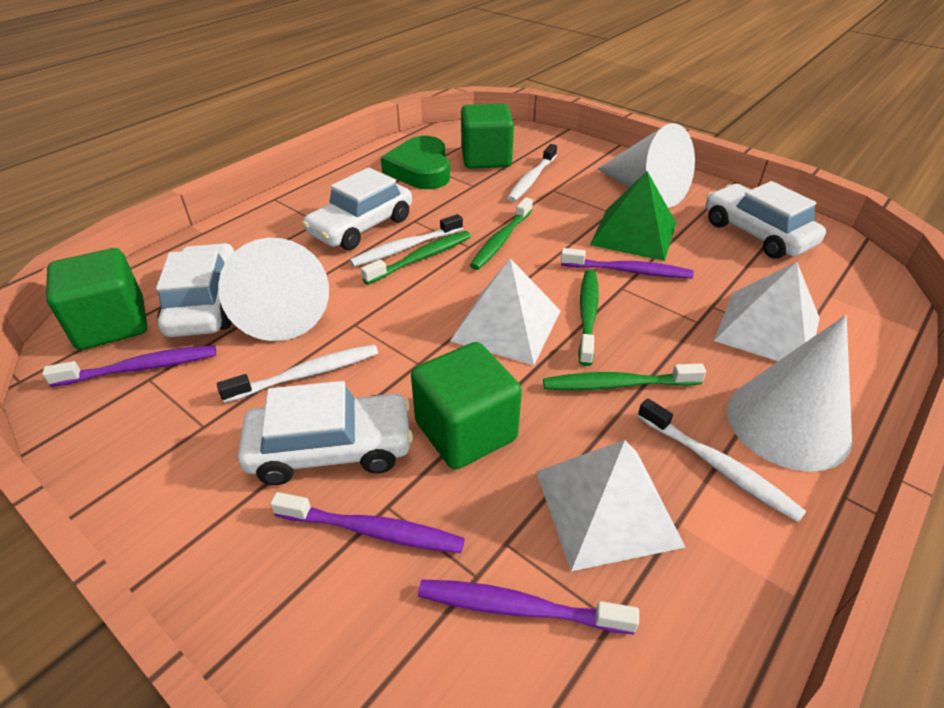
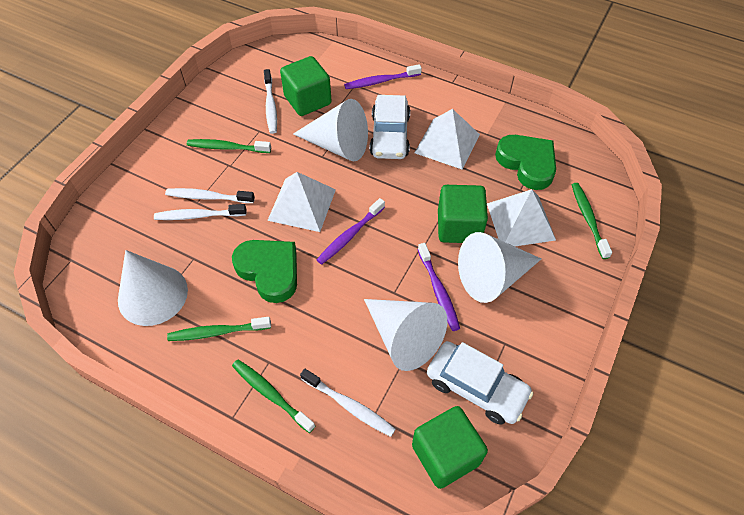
green heart: 1 -> 2
green pyramid: 1 -> 0
purple toothbrush: 4 -> 3
white car: 4 -> 2
white cone: 3 -> 4

